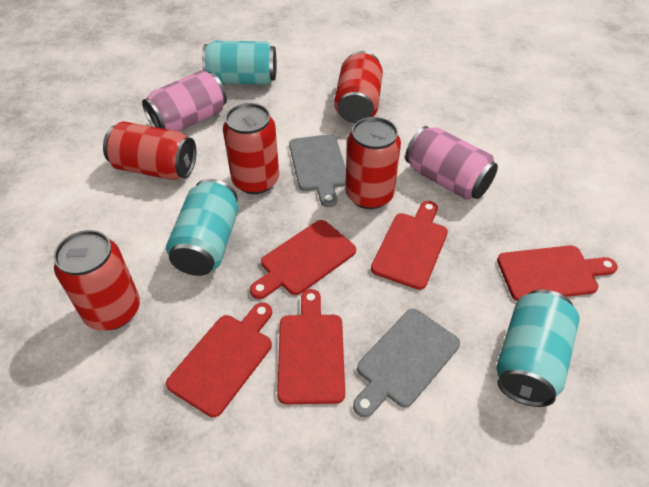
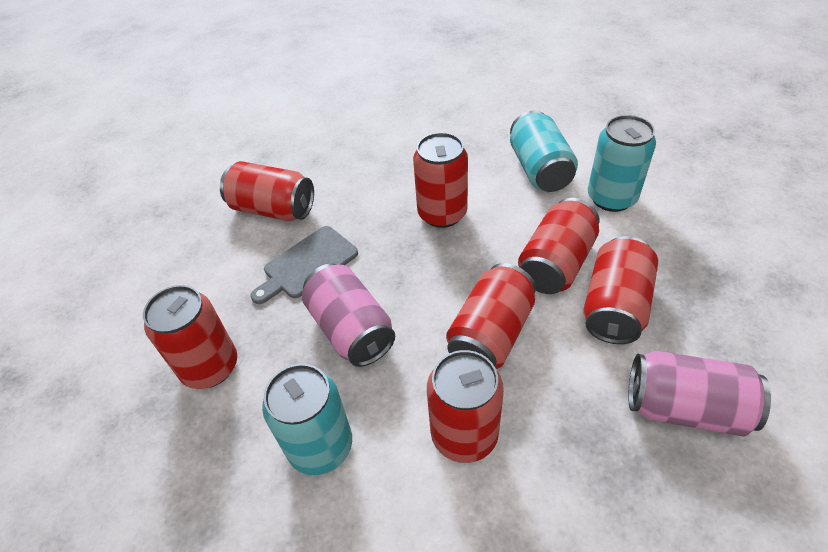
grey cutting board: 2 -> 1
red can: 5 -> 7
red cutting board: 5 -> 0

